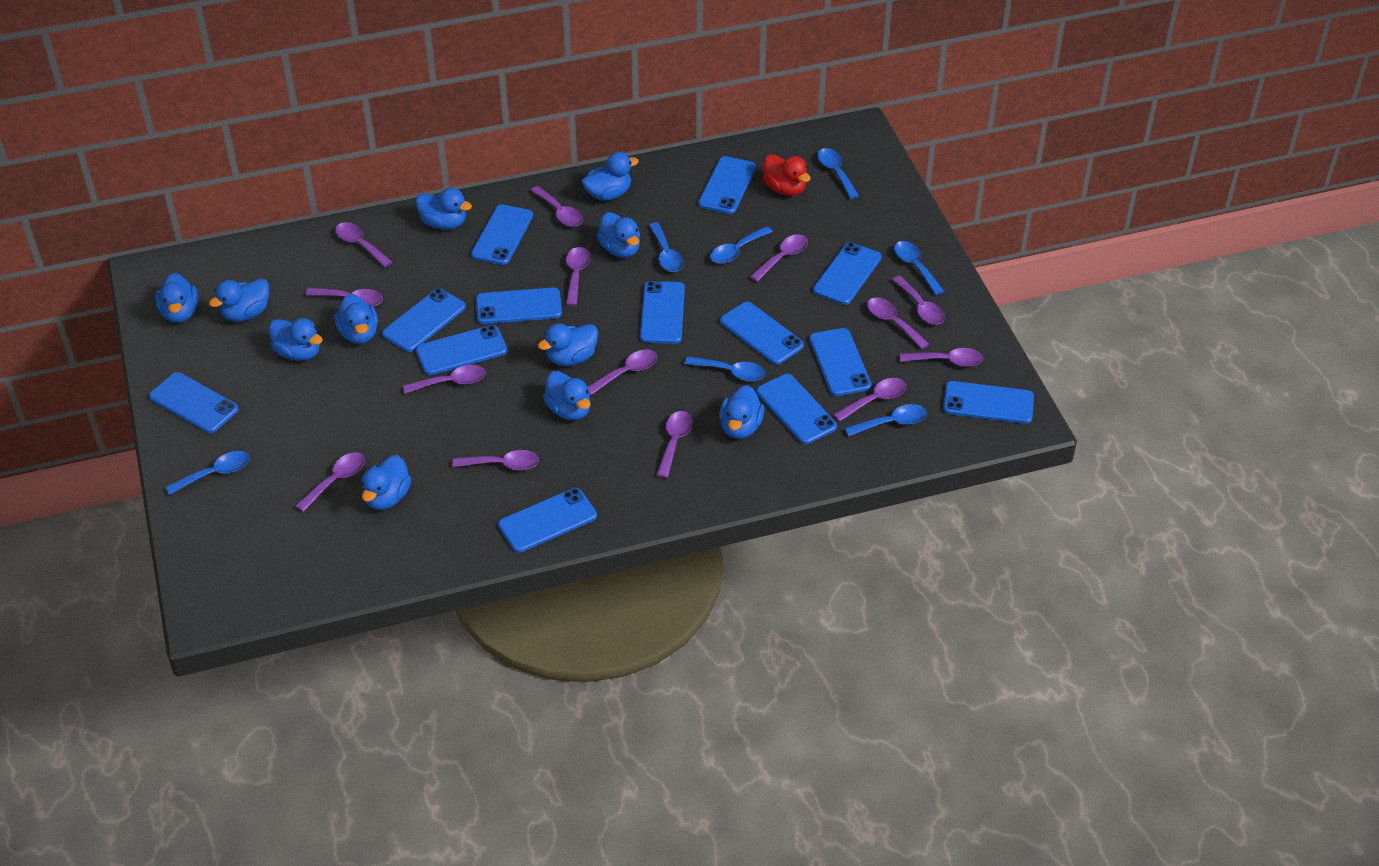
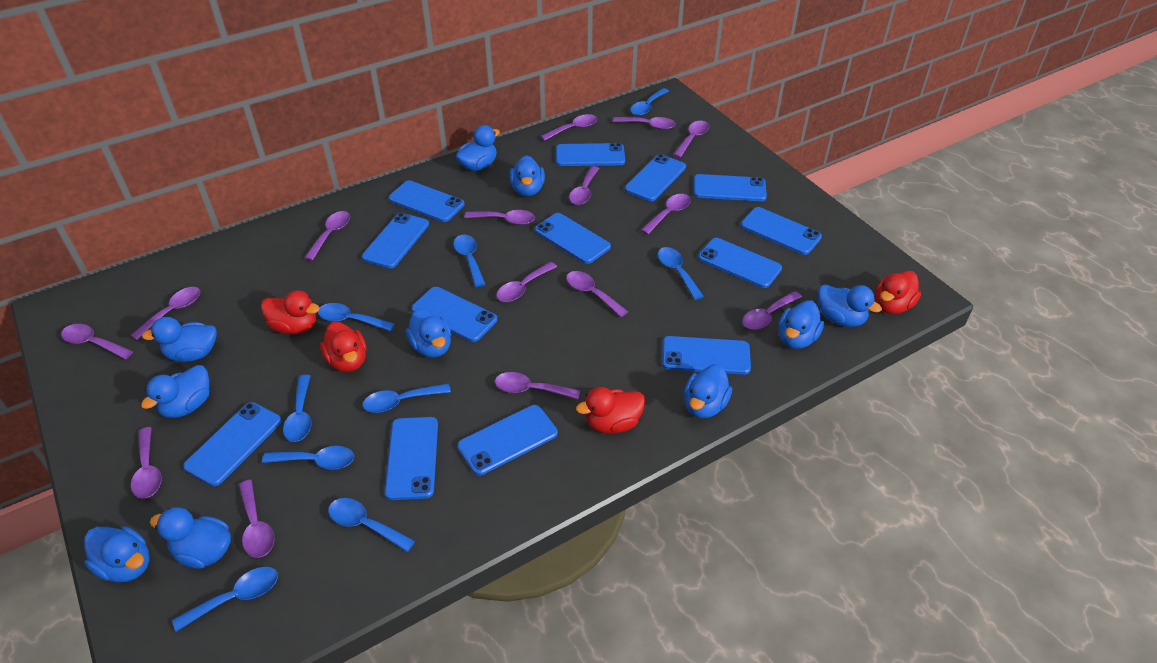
blue duck: 11 -> 10
blue spoon: 7 -> 9
purple spoon: 14 -> 15
red duck: 1 -> 4

